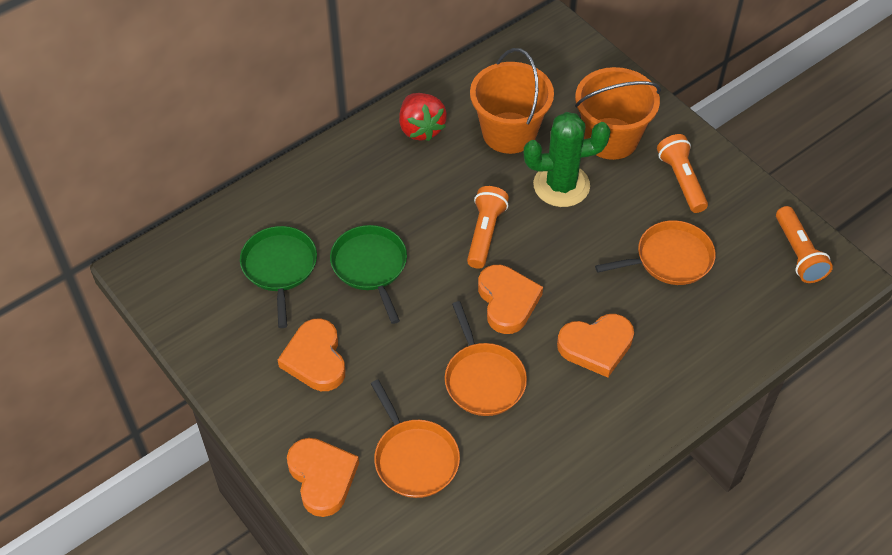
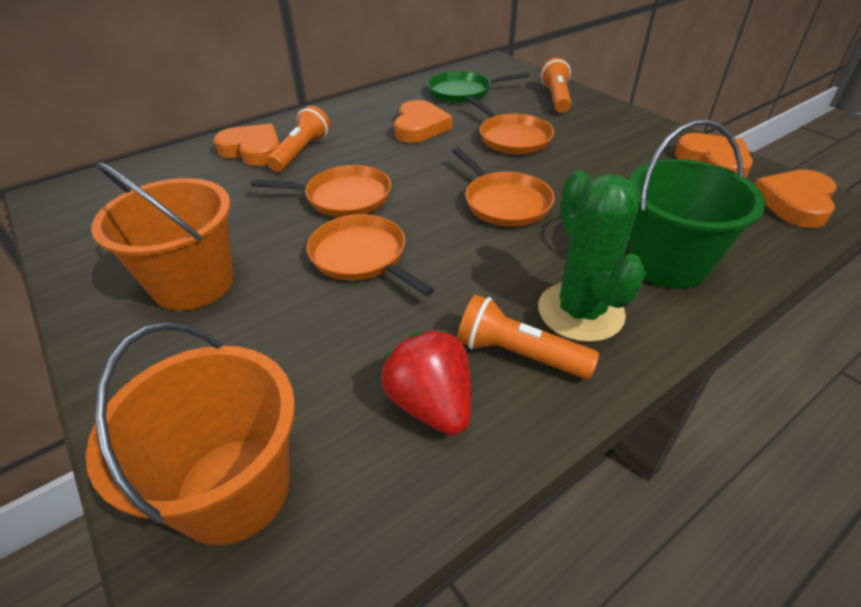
green bucket: 0 -> 1
green pan: 2 -> 1
orange pan: 3 -> 4

